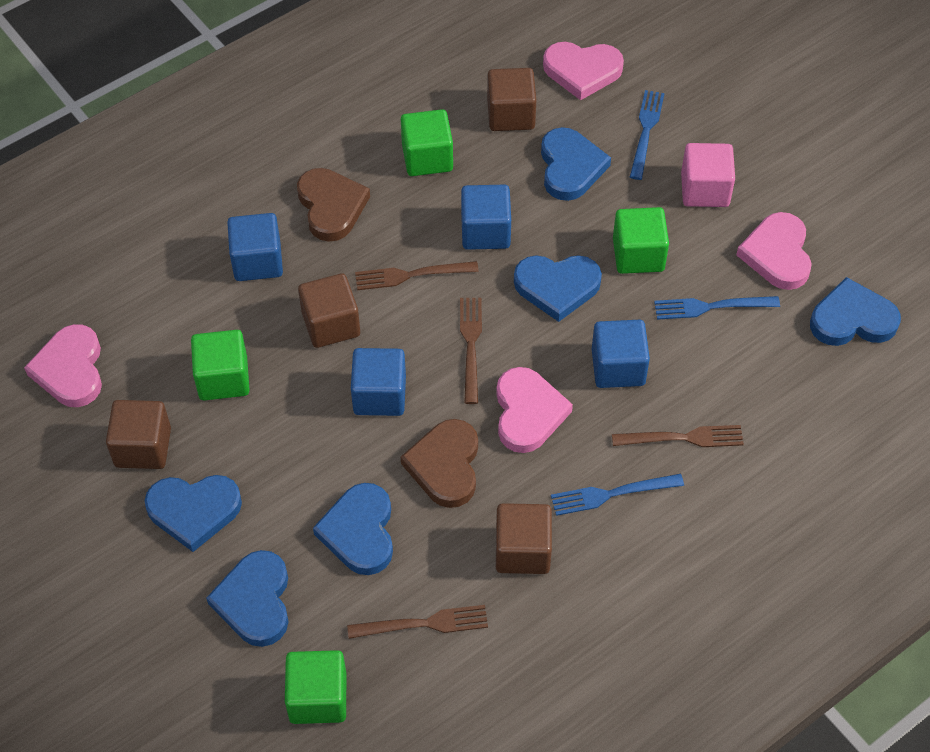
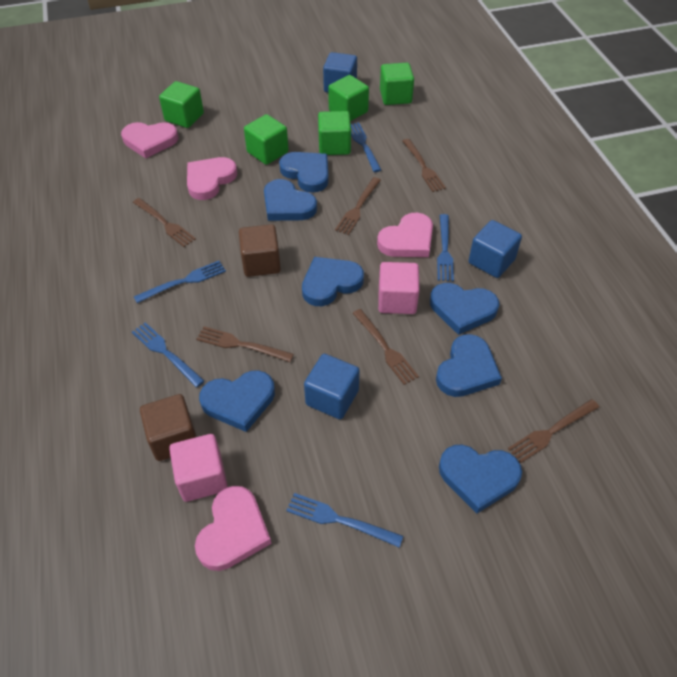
blue cube: 4 -> 3
blue fork: 3 -> 5
blue heart: 6 -> 7
brown cube: 4 -> 2
brown fork: 4 -> 6
brown heart: 2 -> 0
green cube: 4 -> 5
pink cube: 1 -> 2

